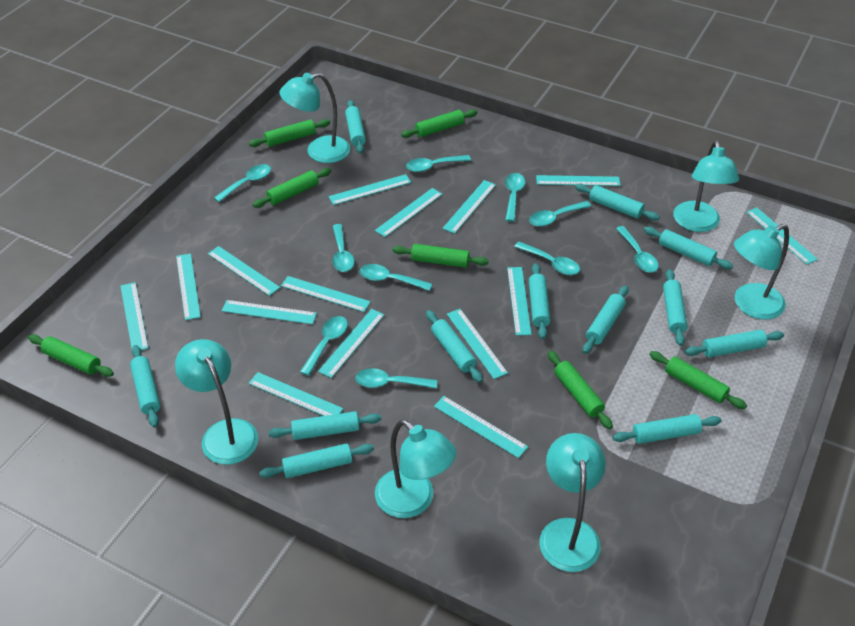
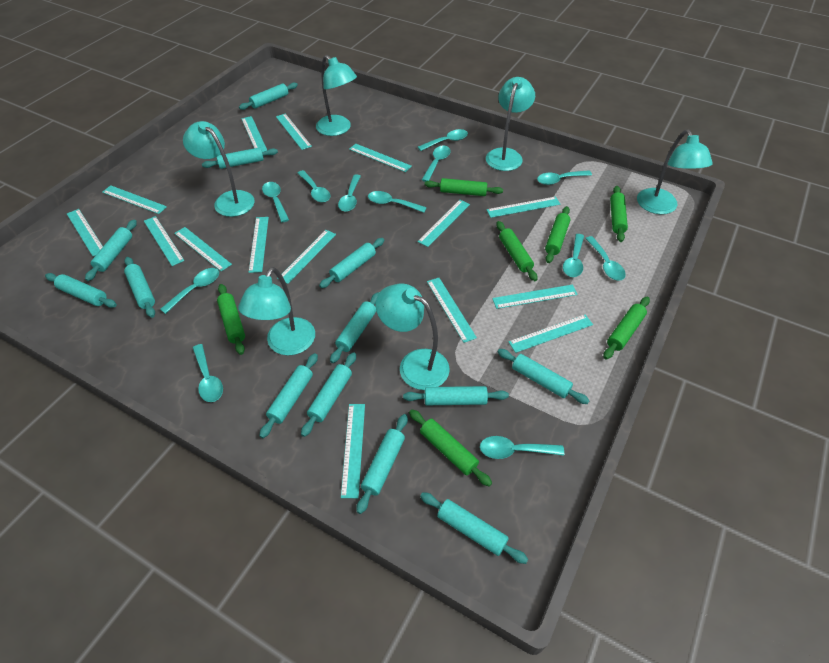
turquoise rolling pin: 12 -> 13
turquoise spoon: 10 -> 12

